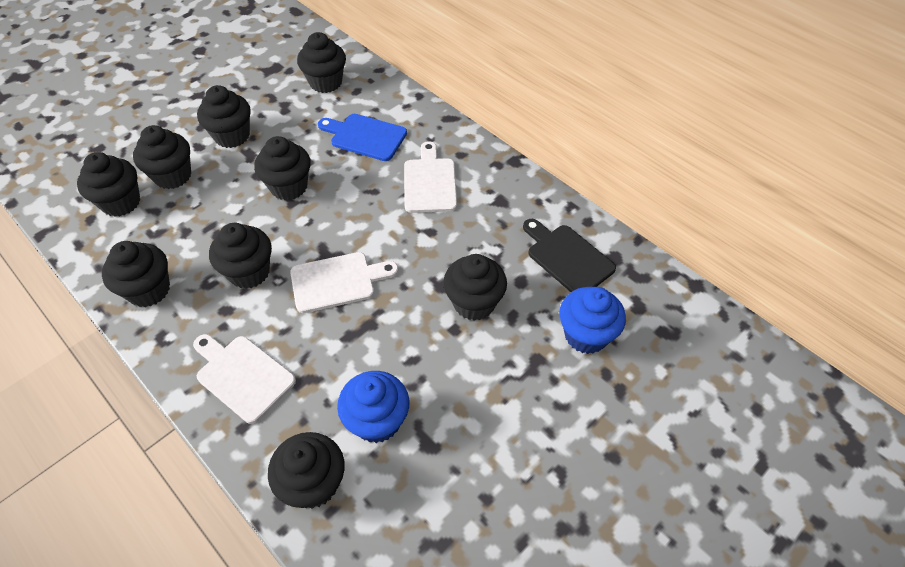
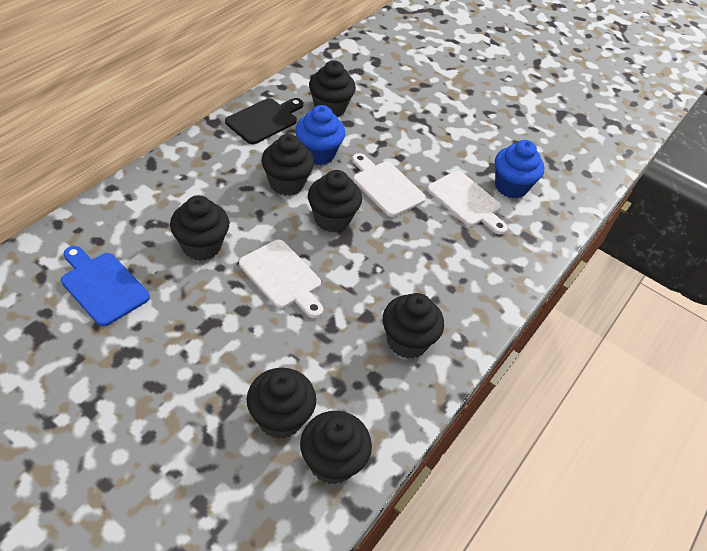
black cupcake: 9 -> 7

